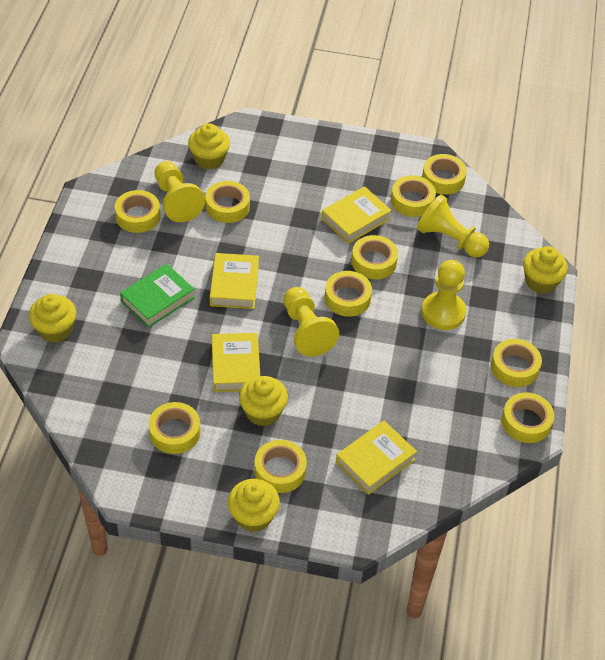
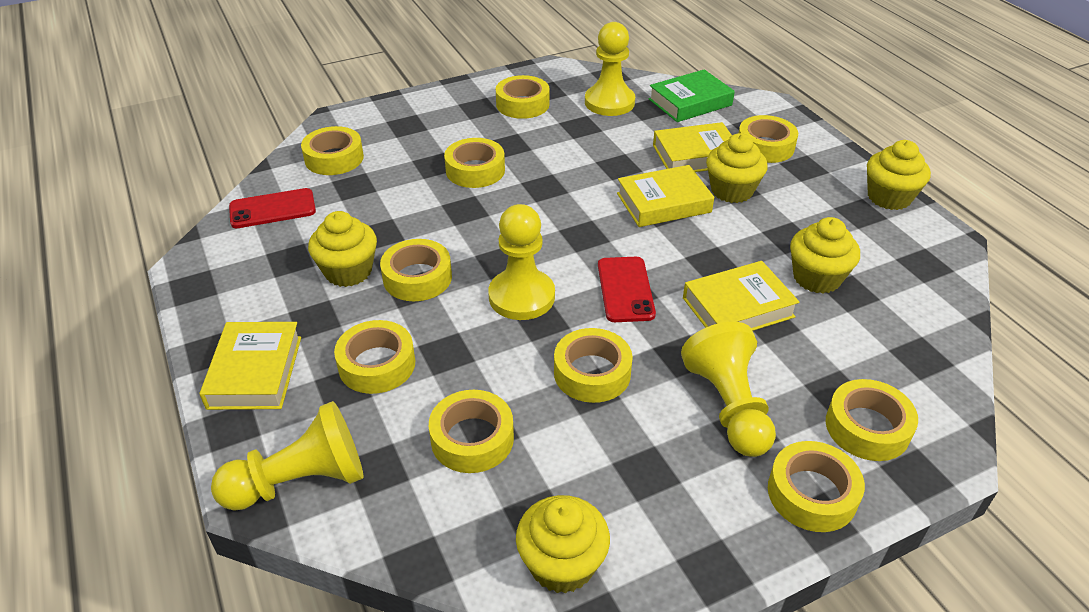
red phone: 0 -> 2

